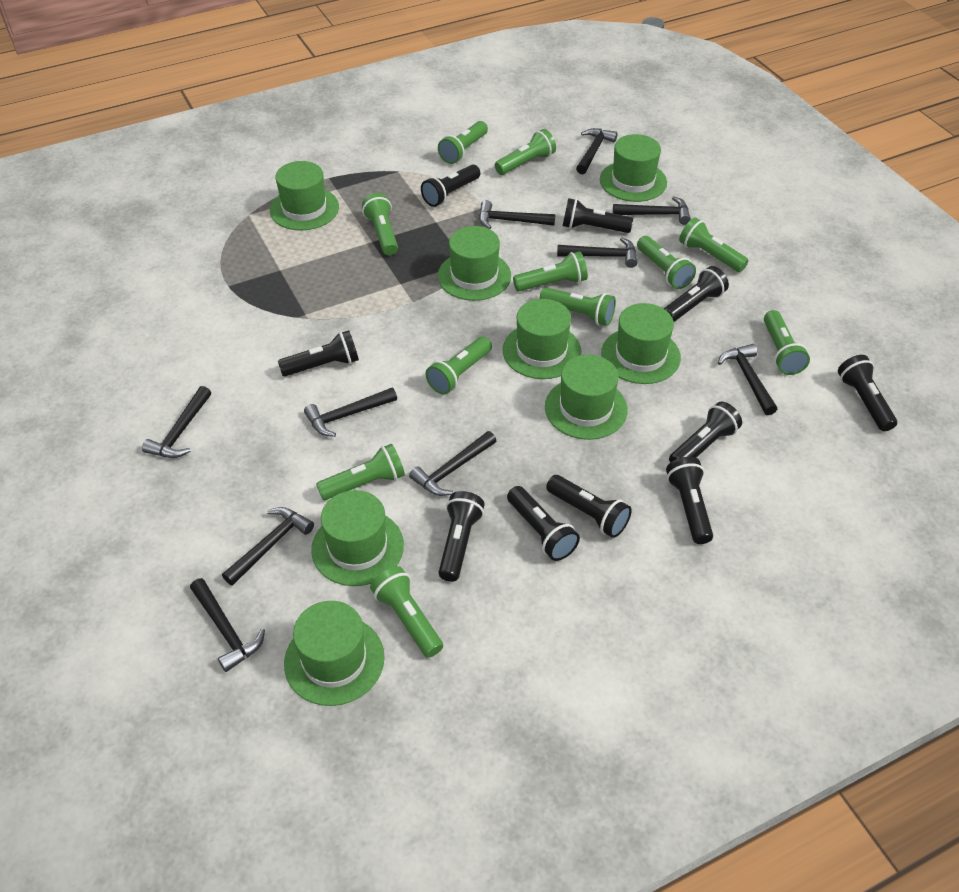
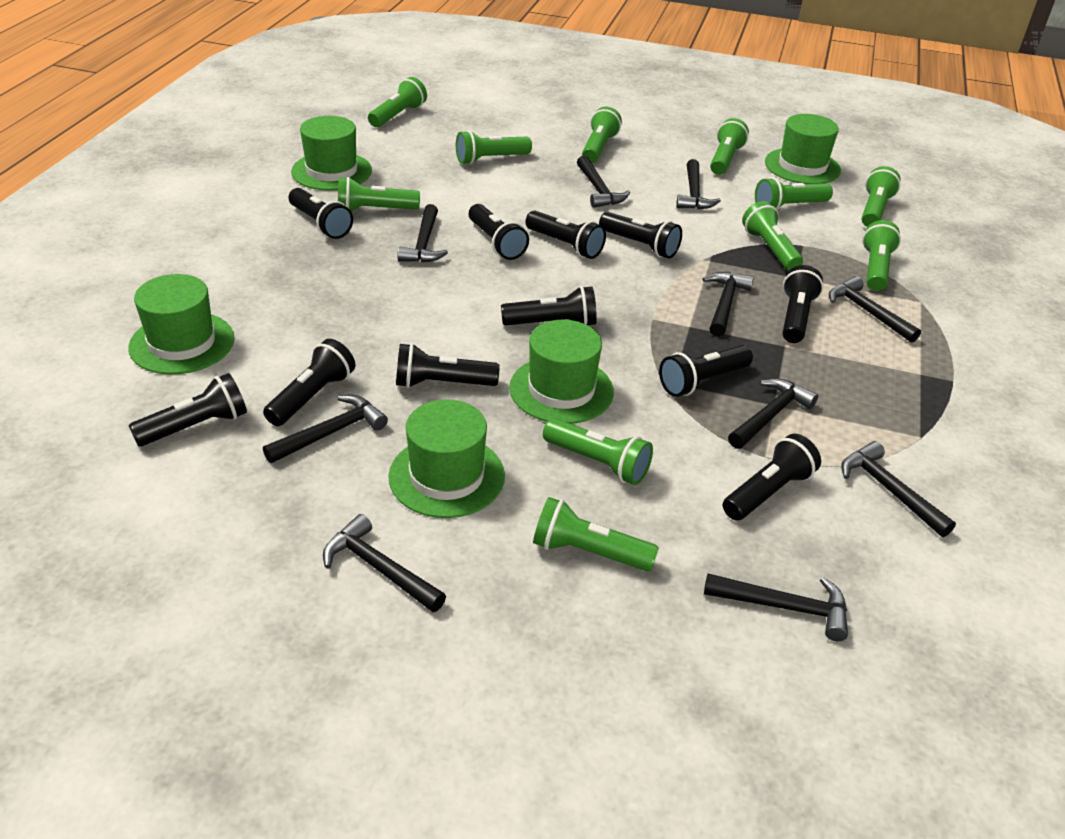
black flashlight: 10 -> 11
green hat: 8 -> 5

